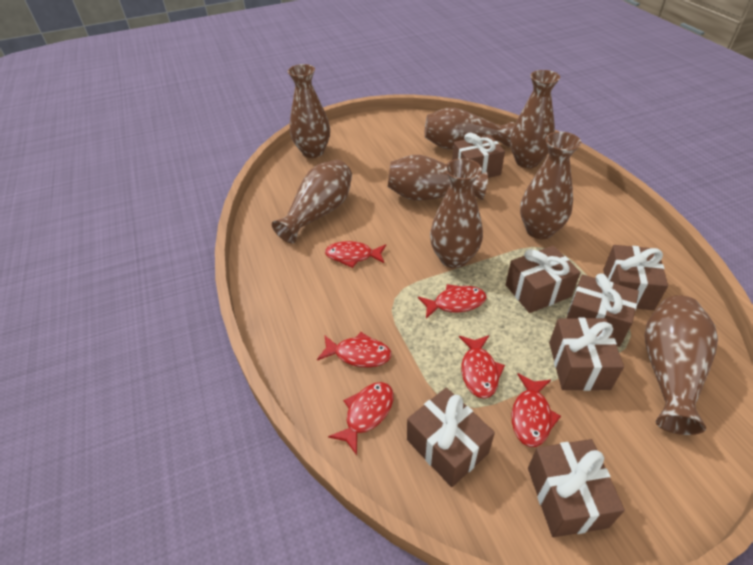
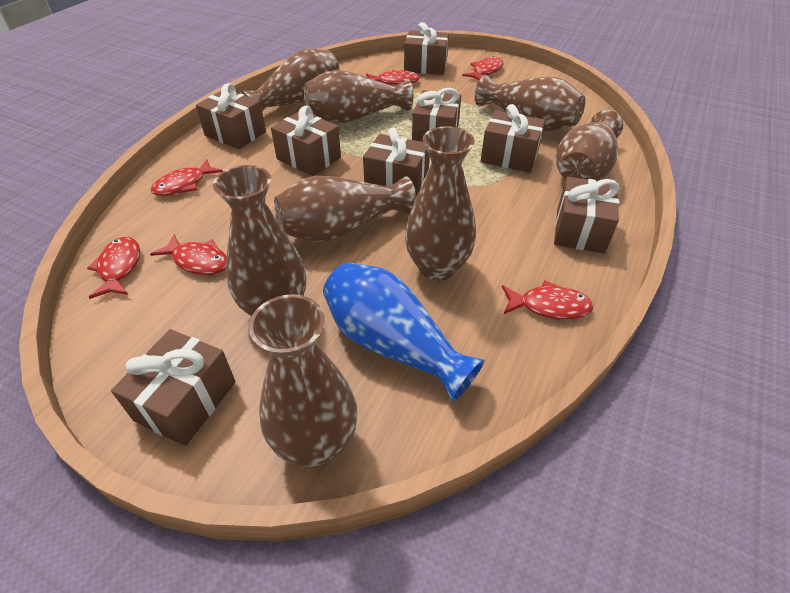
blue vase: 0 -> 1
brown gift: 7 -> 8

